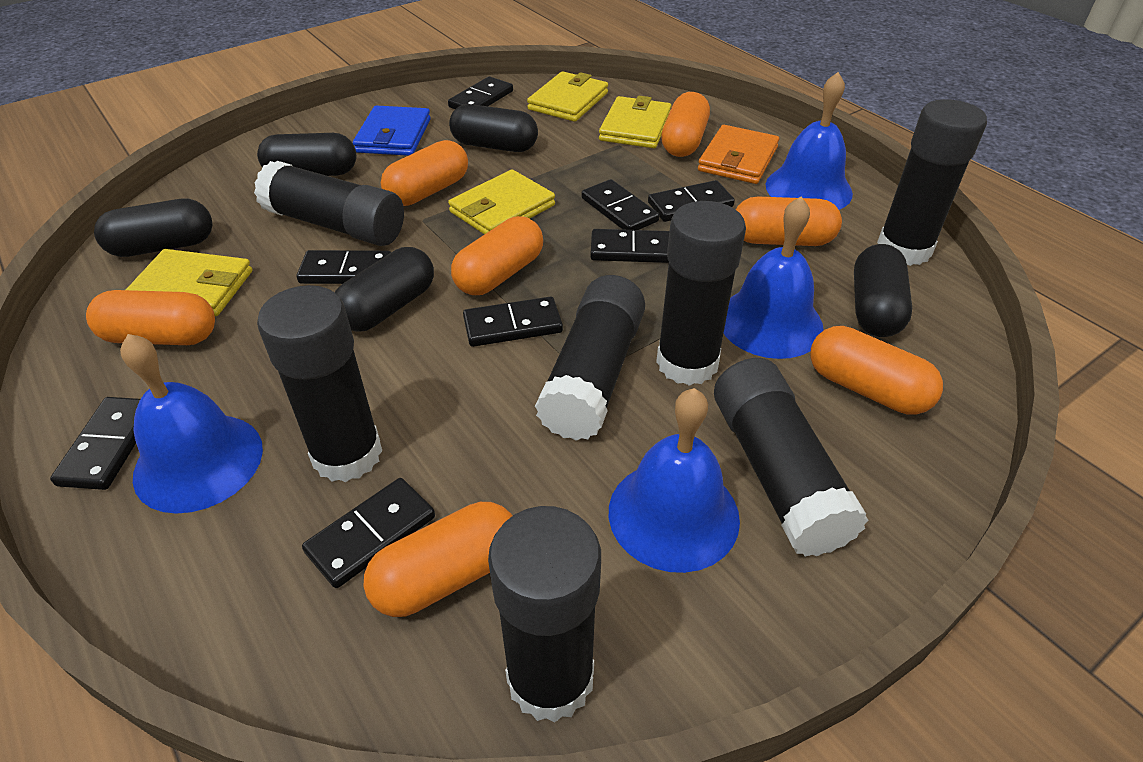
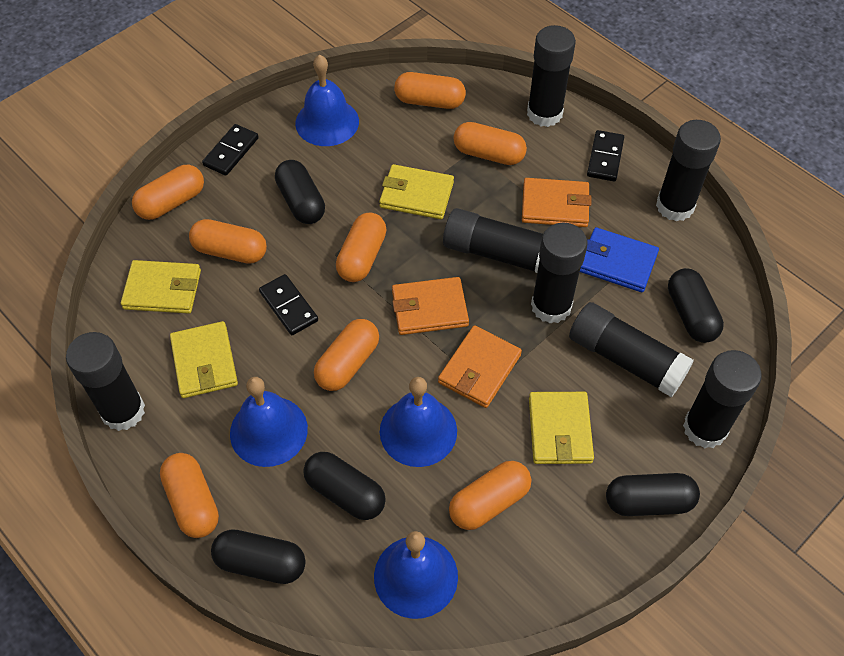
black domino: 8 -> 3
orange capsule: 7 -> 8
orange wallet: 1 -> 3

